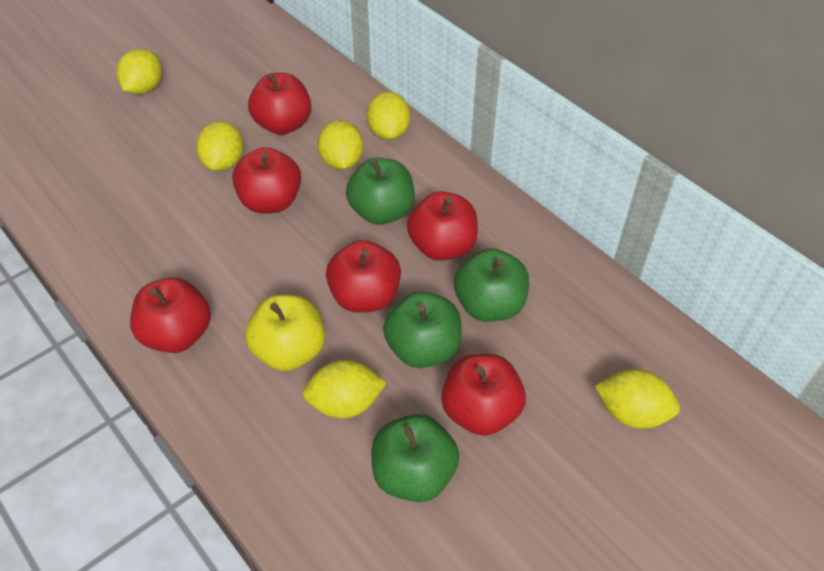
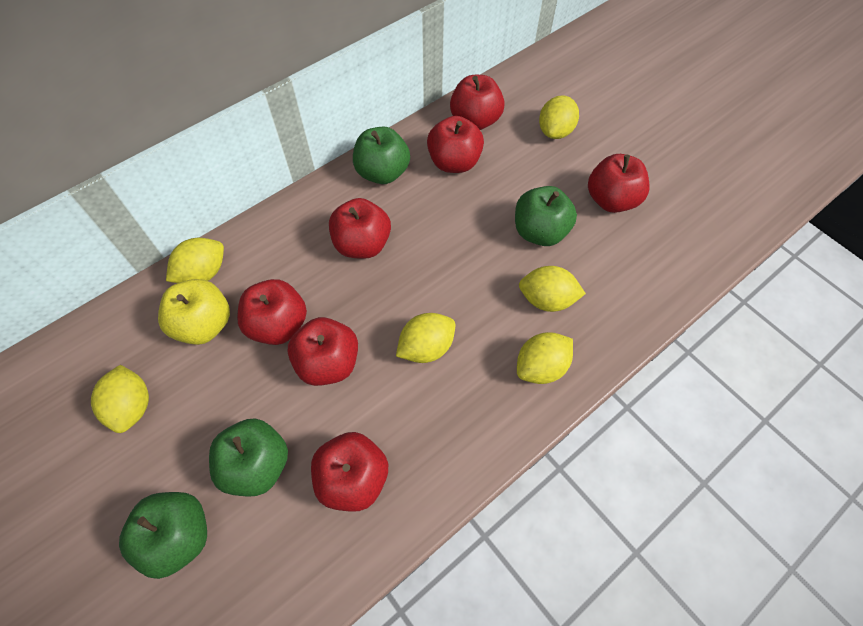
red apple: 6 -> 7

